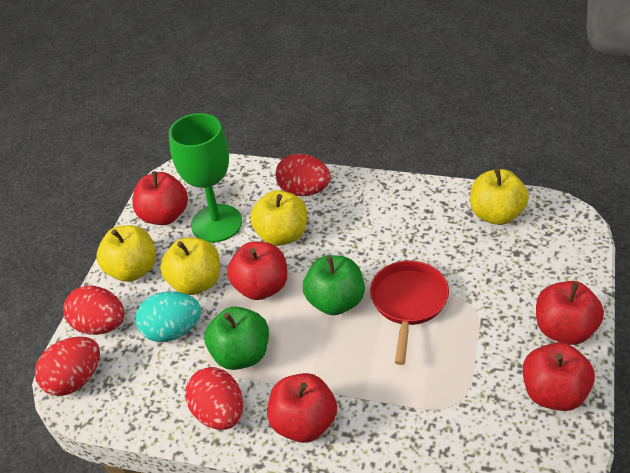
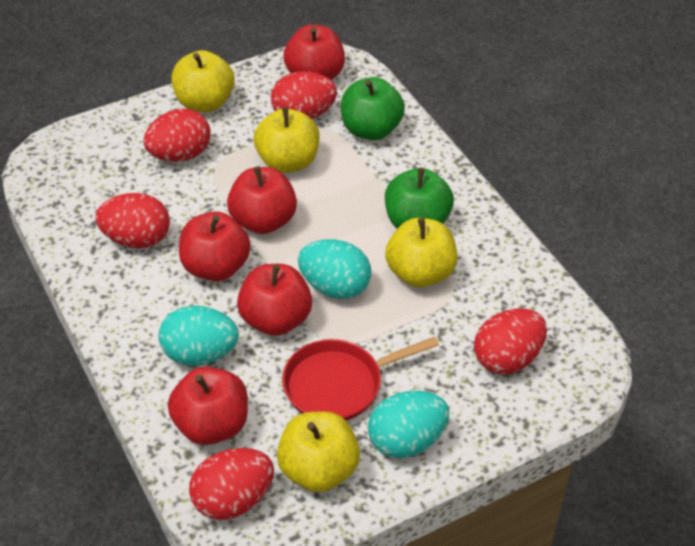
green goblet: 1 -> 0
red egg: 4 -> 5
turquoise egg: 1 -> 3

